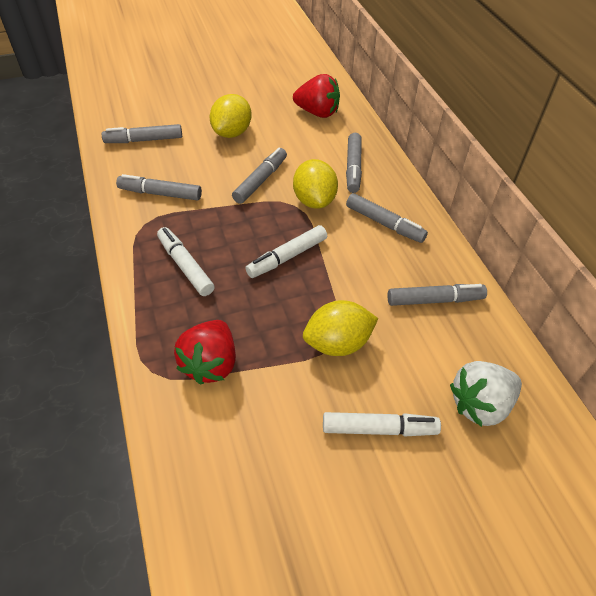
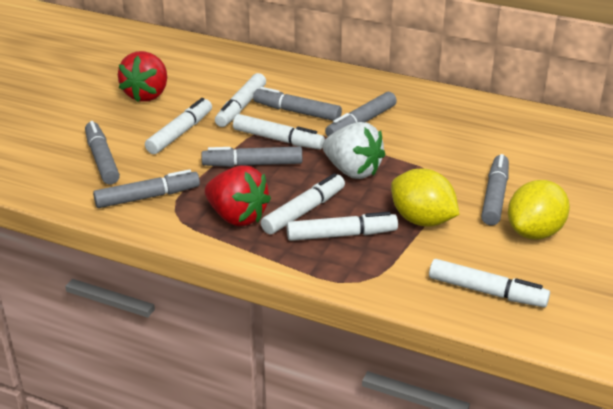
white marker: 3 -> 6
yellow lemon: 3 -> 2

